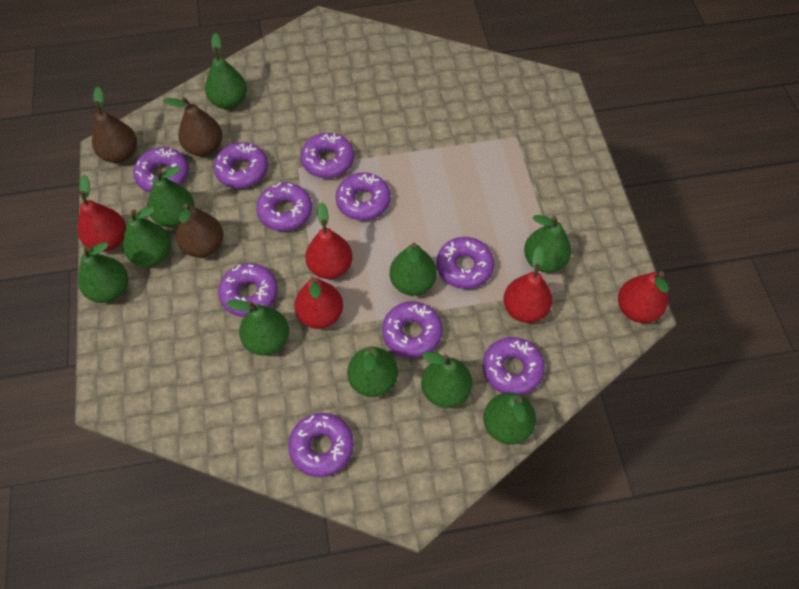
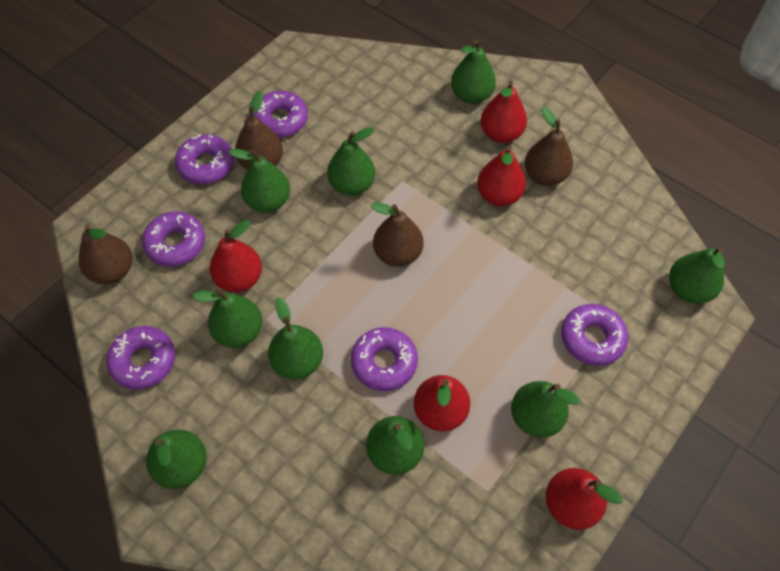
brown pear: 3 -> 4
green pear: 10 -> 9
purple donut: 10 -> 6

